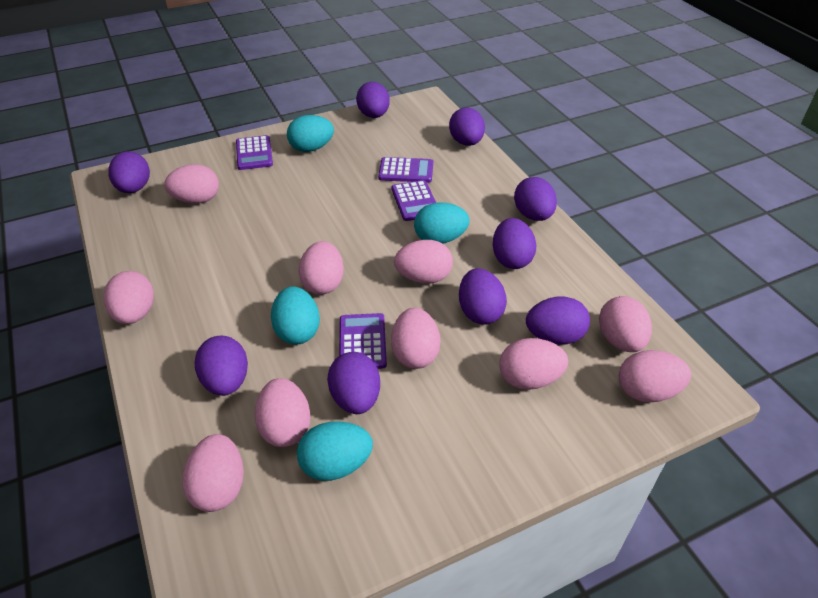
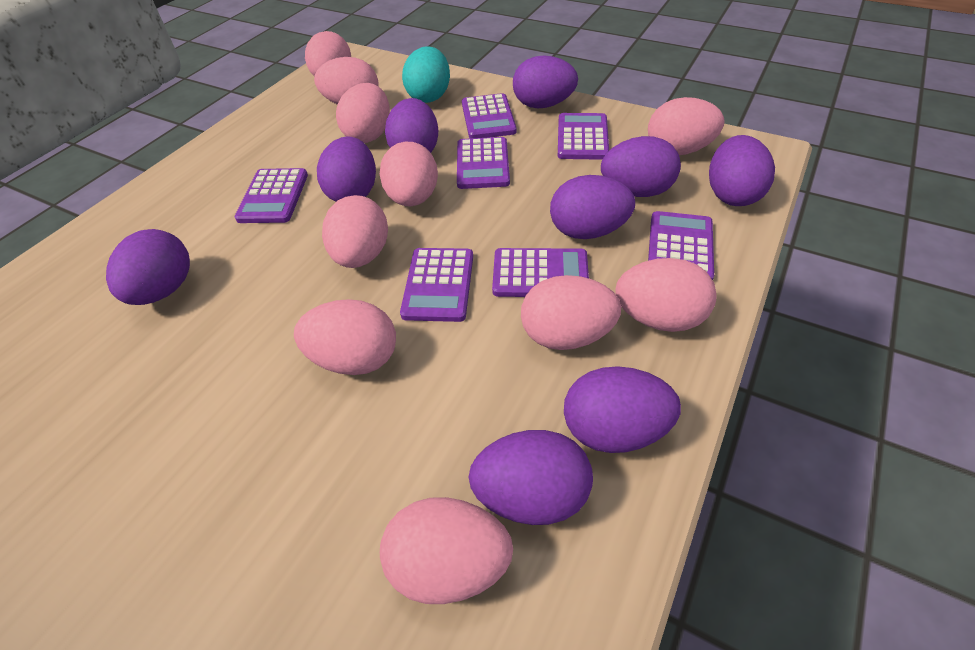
purple calculator: 4 -> 7
turquoise egg: 4 -> 1

